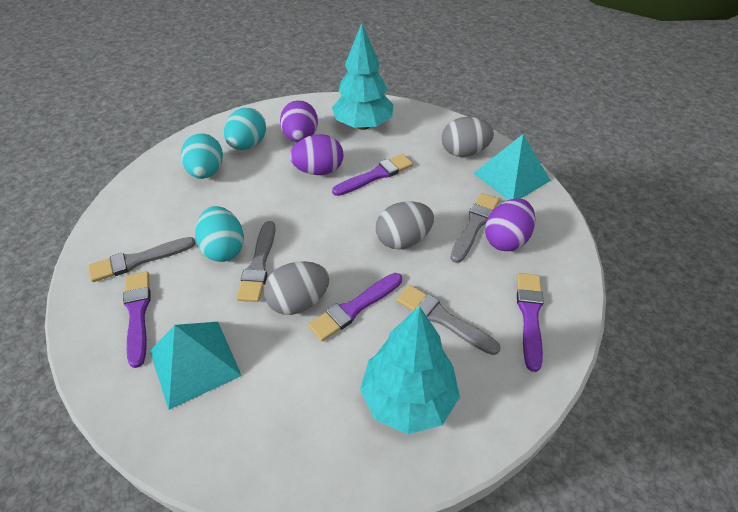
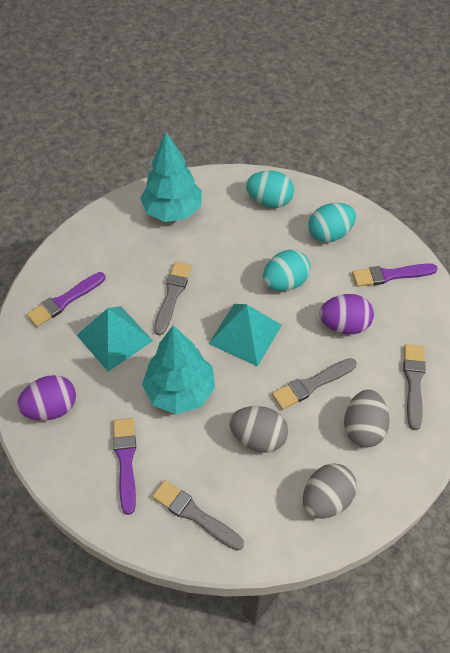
purple brush: 4 -> 3
purple egg: 3 -> 2

